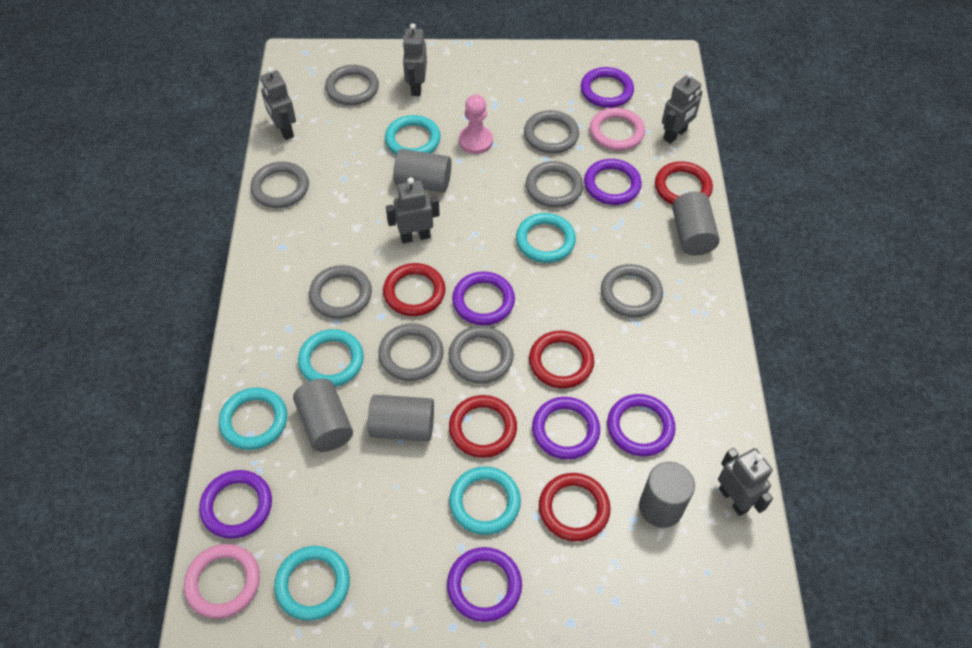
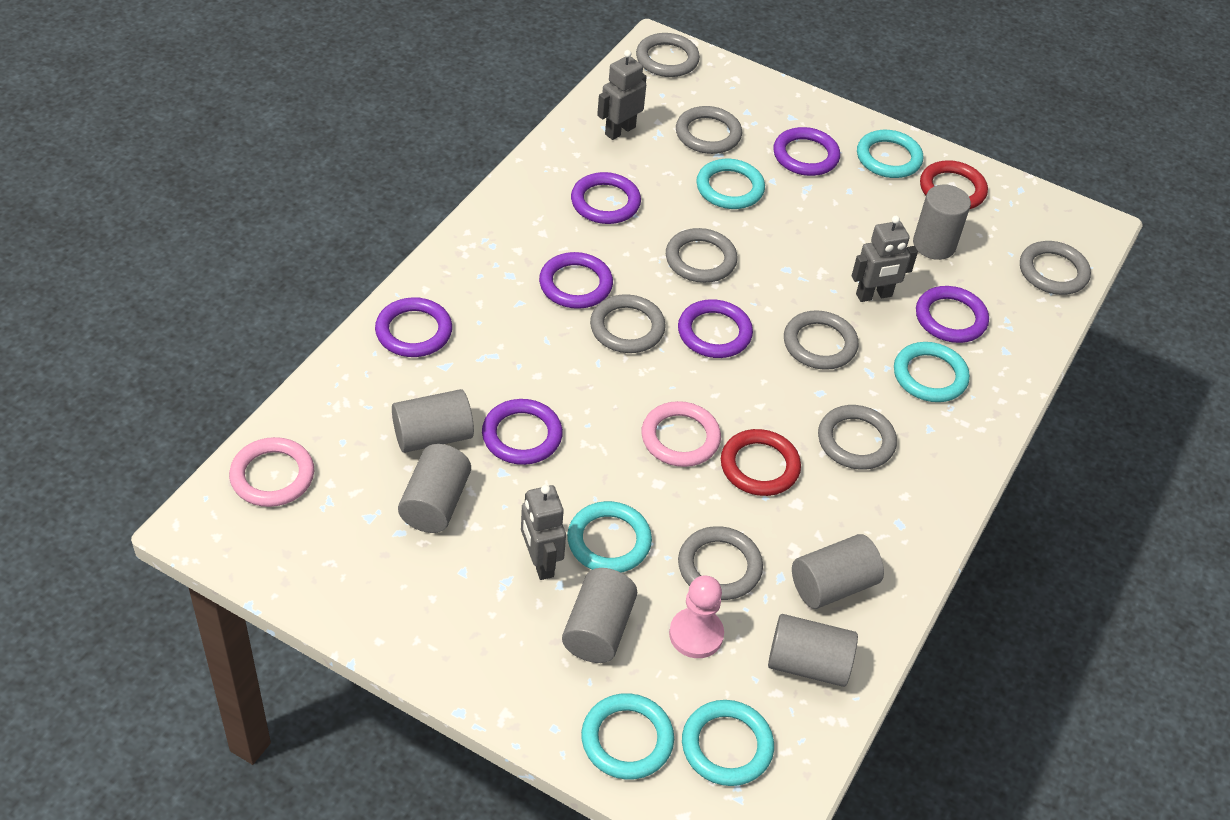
grey cylinder: 5 -> 6
grey robot: 5 -> 3
red ring: 5 -> 2

